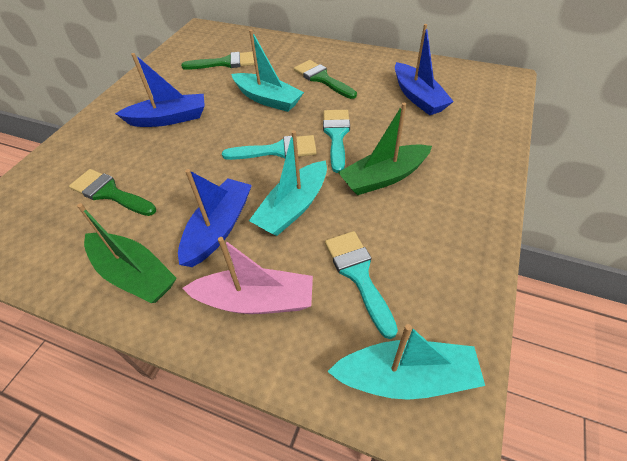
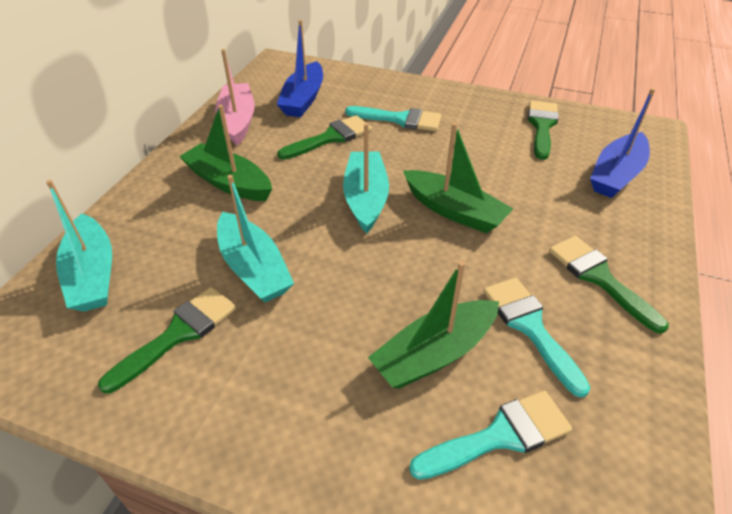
blue boat: 3 -> 2
green boat: 2 -> 3
green brush: 3 -> 4

